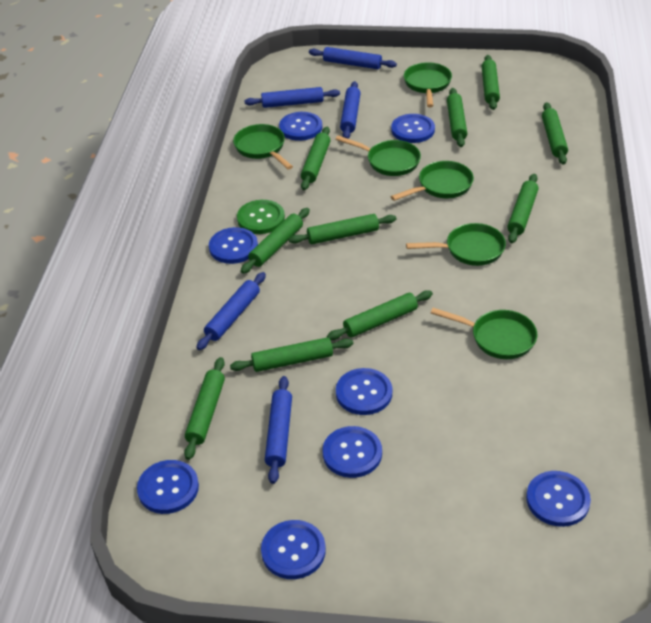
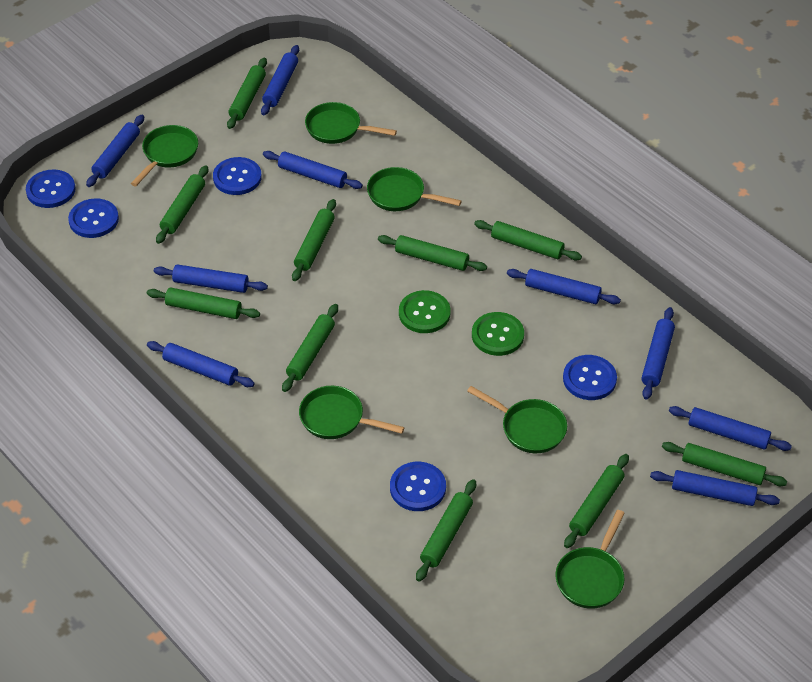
blue button: 8 -> 5
blue rolling pin: 5 -> 9
green button: 1 -> 2

